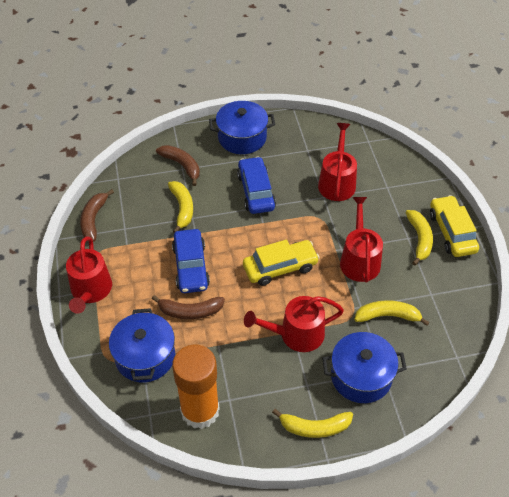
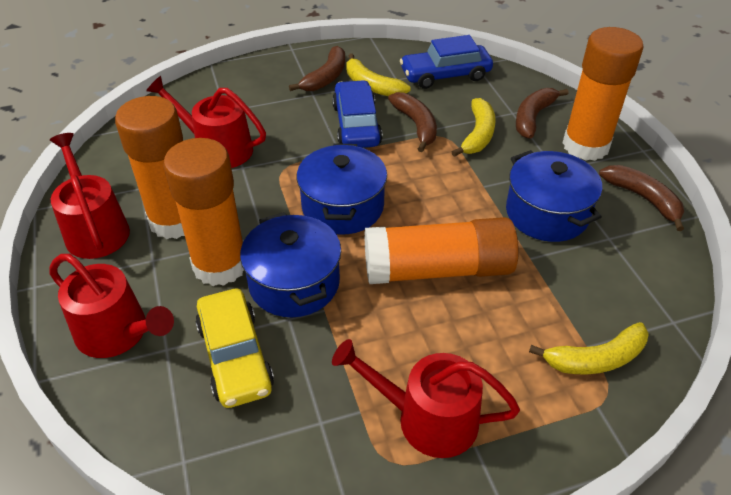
brown banana: 3 -> 4
orange glue stick: 1 -> 4
yellow banana: 4 -> 3
yellow car: 2 -> 1

